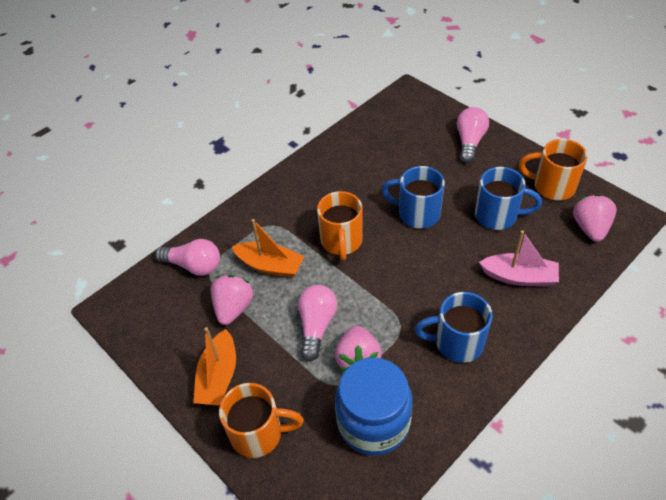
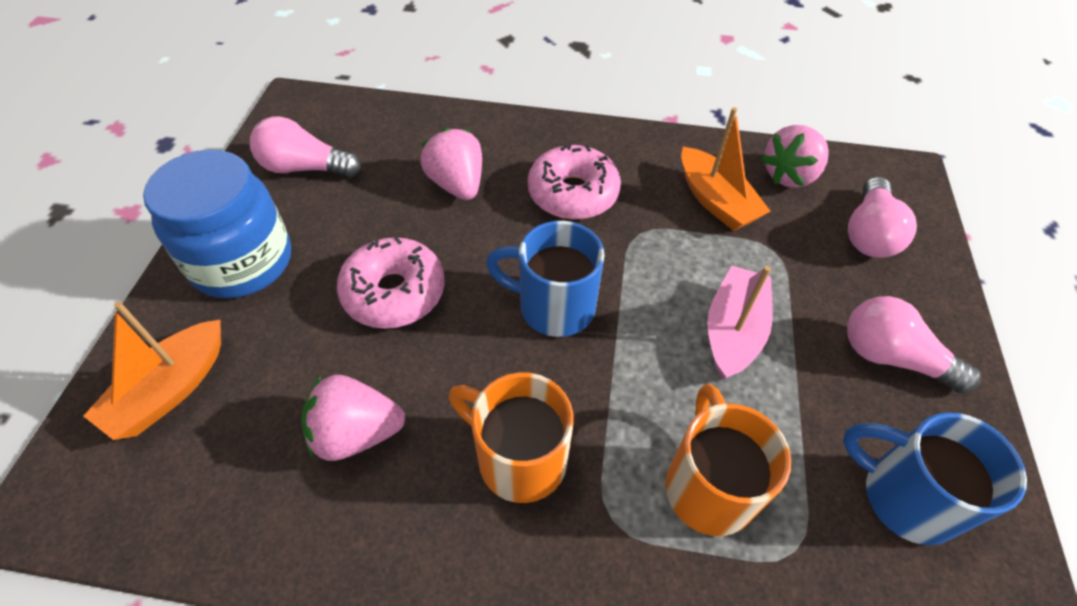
blue mug: 3 -> 2
orange mug: 3 -> 2
pink donut: 0 -> 2

